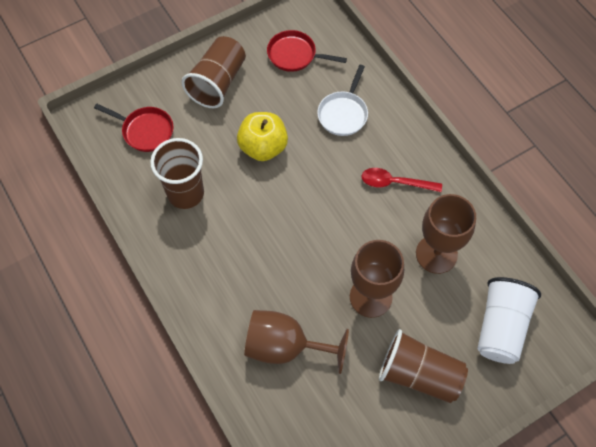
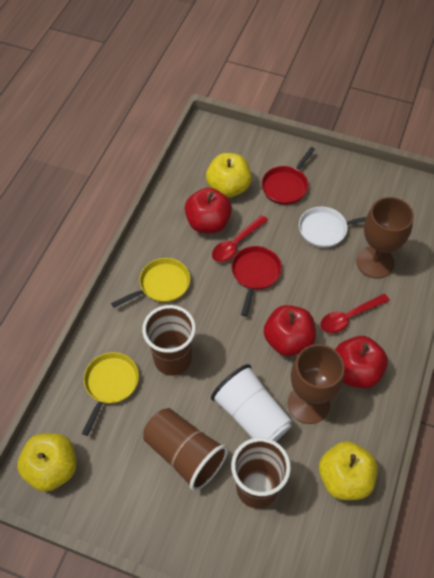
brown goblet: 3 -> 2
red apple: 0 -> 3
red spoon: 1 -> 2
yellow apple: 1 -> 3
yellow pan: 0 -> 2

